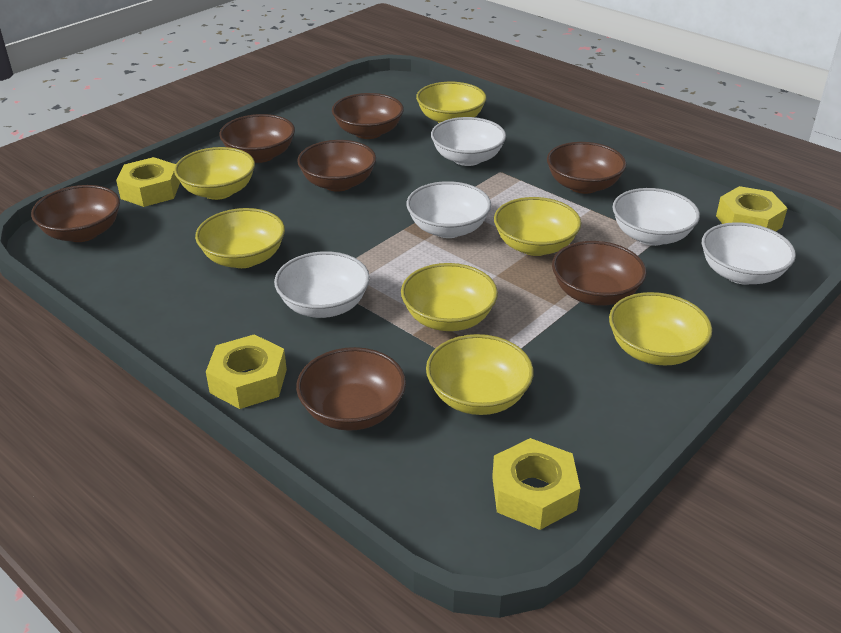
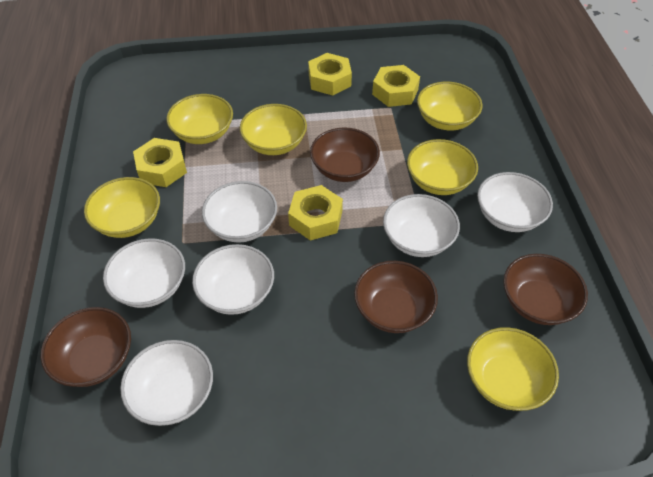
brown bowl: 7 -> 4
white bowl: 5 -> 6
yellow bowl: 7 -> 6

